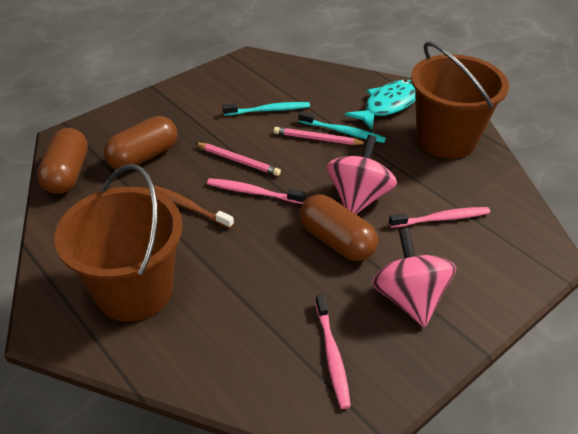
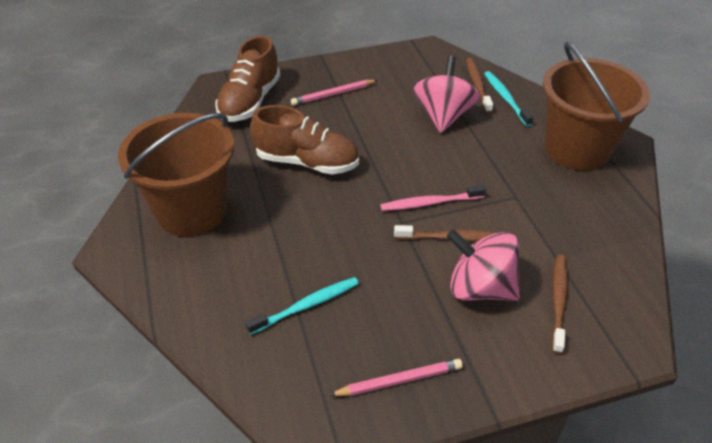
brown capsule: 3 -> 0
brown shoe: 0 -> 2
brown toothbrush: 1 -> 3
pink toothbrush: 3 -> 1
turquoise fish: 1 -> 0

